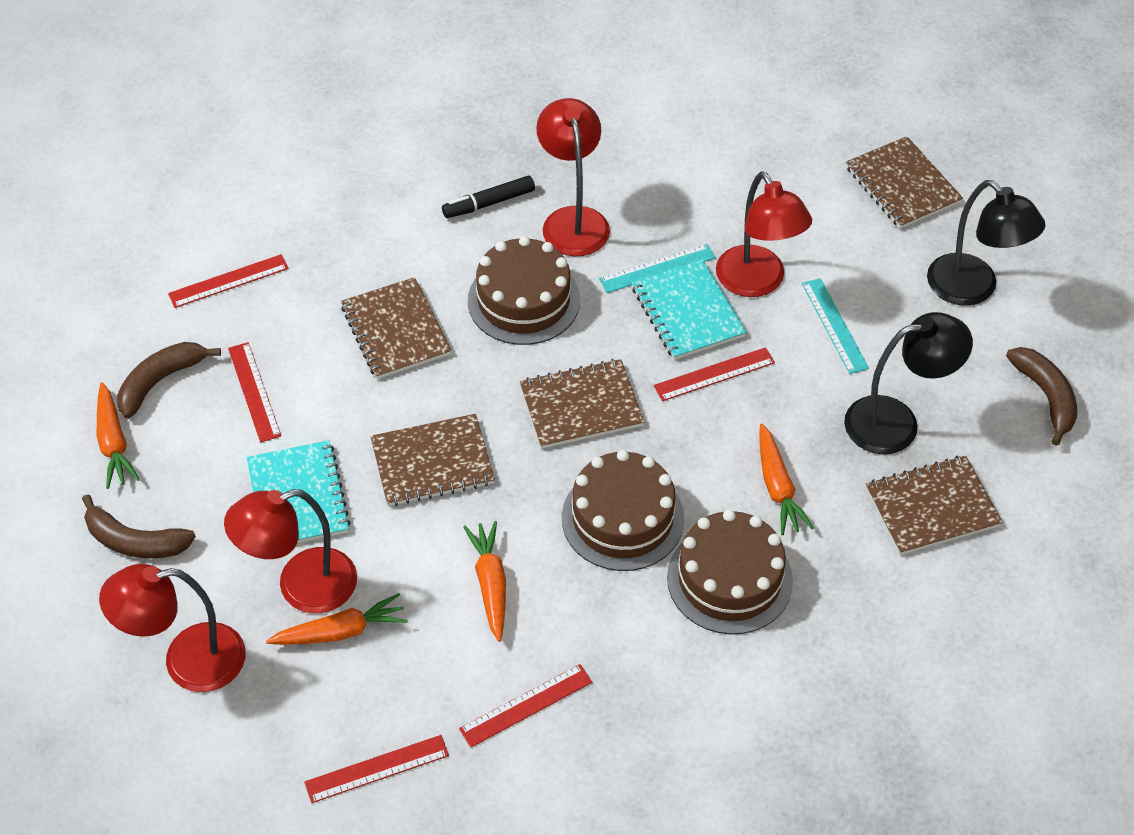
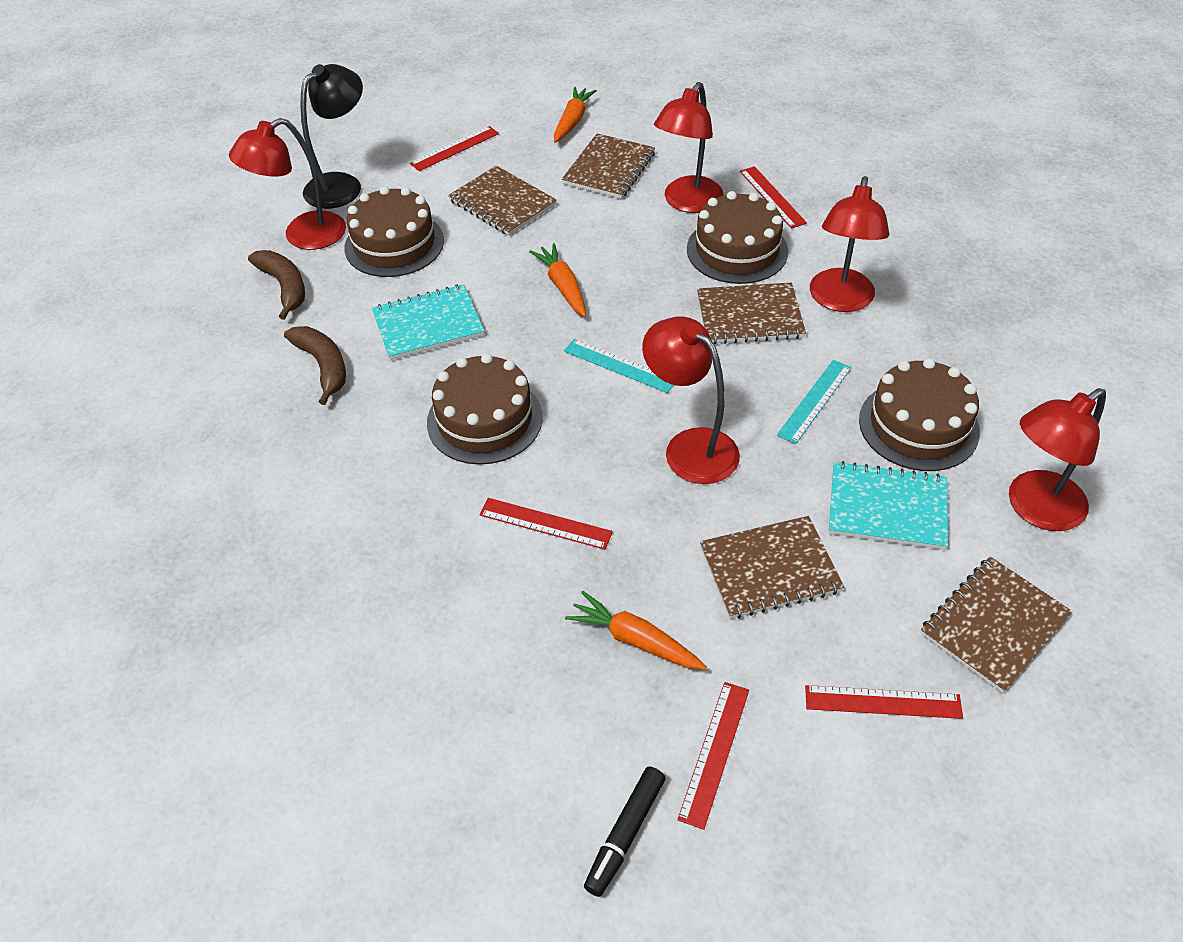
black lamp: 2 -> 1
brown banana: 3 -> 2
brown cake: 3 -> 4
orange carrot: 4 -> 3
red lamp: 4 -> 5

